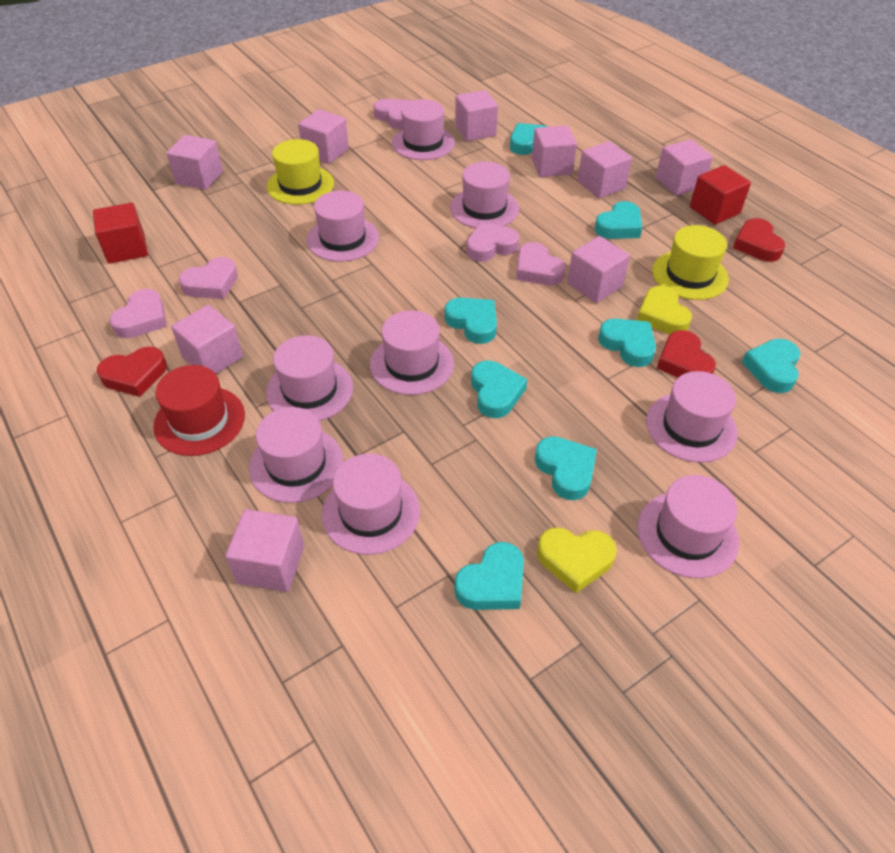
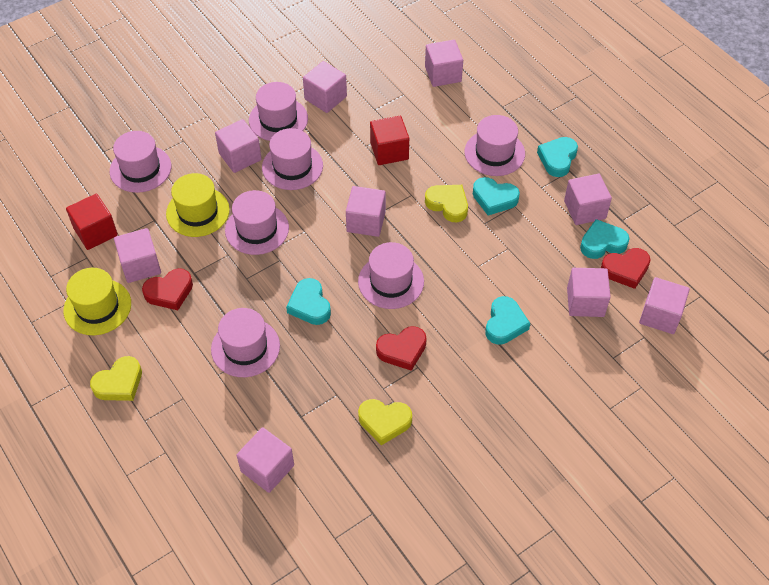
pink hat: 9 -> 7
pink heart: 5 -> 0
red hat: 1 -> 0
turquoise heart: 8 -> 5
yellow heart: 2 -> 3

